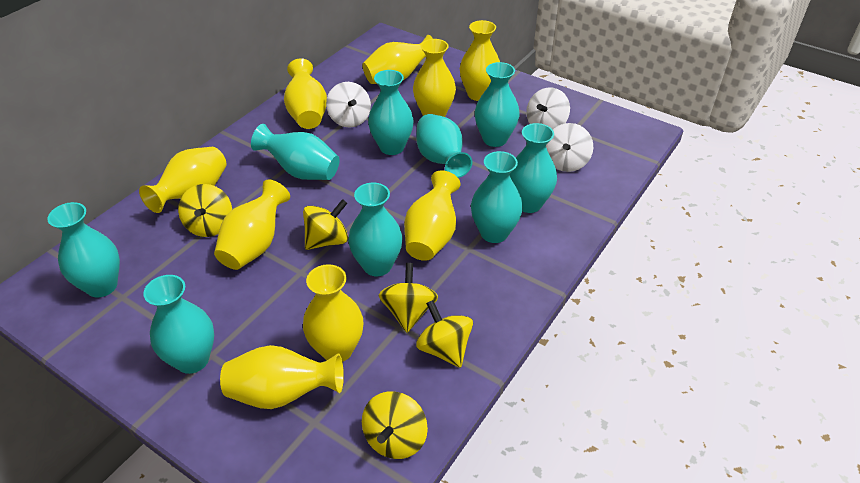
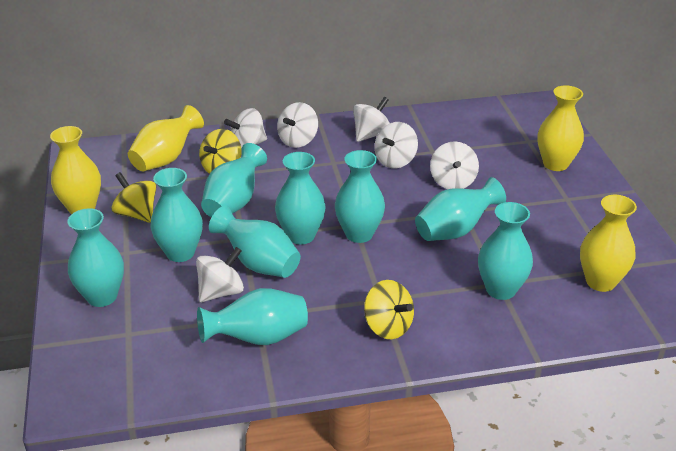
white spinning top: 3 -> 6
yellow spinning top: 5 -> 3
yellow vase: 9 -> 4

